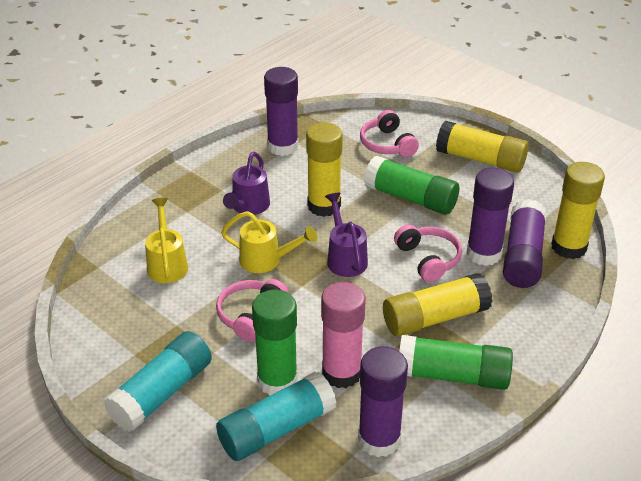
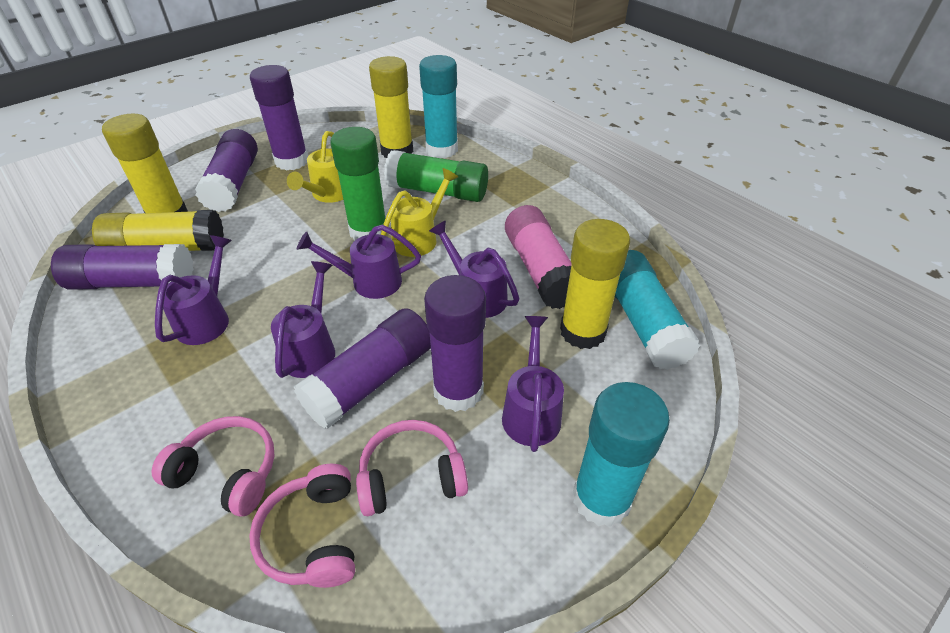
green glue stick: 3 -> 2
purple glue stick: 4 -> 5
purple watering can: 2 -> 5
turquoise glue stick: 2 -> 3

